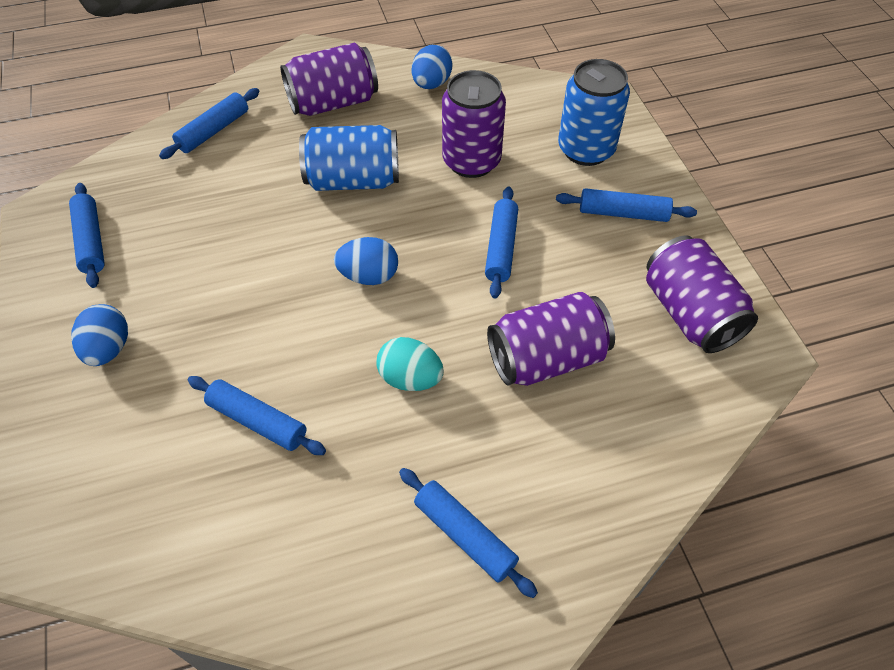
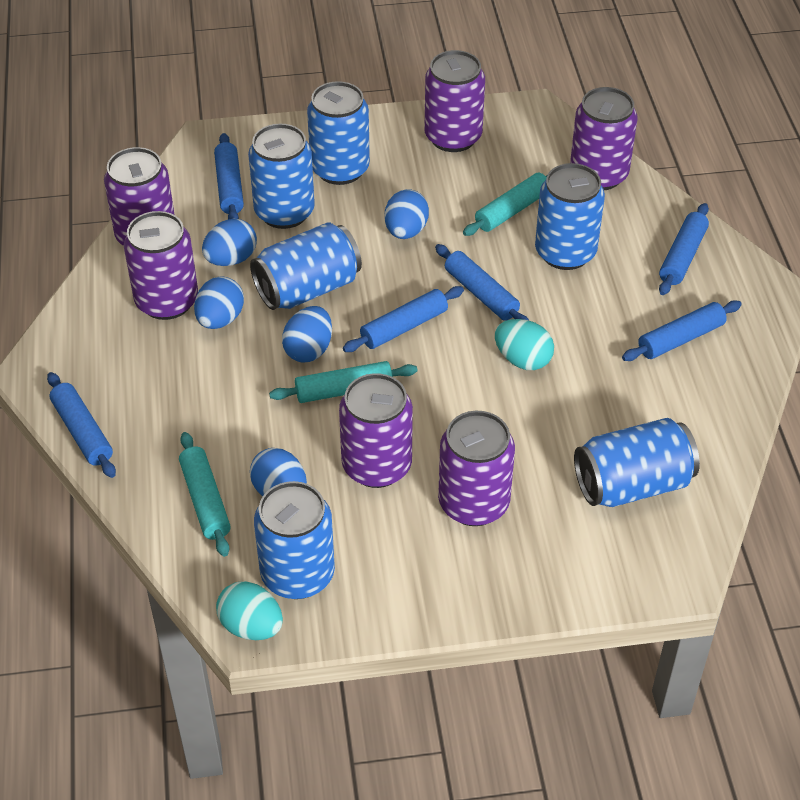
blue can: 2 -> 6
blue egg: 3 -> 5
purple can: 4 -> 6
turquoise egg: 1 -> 2
turquoise rolling pin: 0 -> 3

